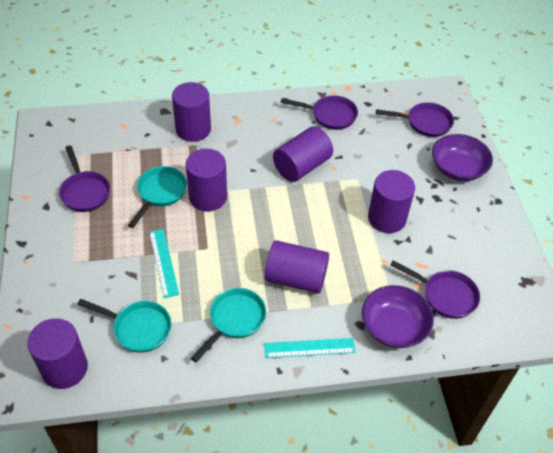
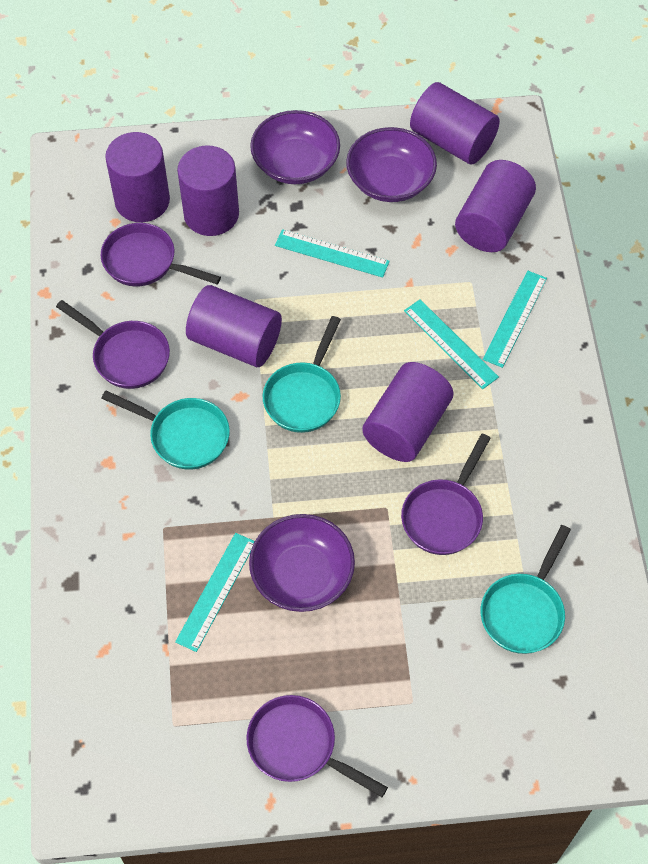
purple bowl: 2 -> 3
turquoise ruler: 2 -> 4

